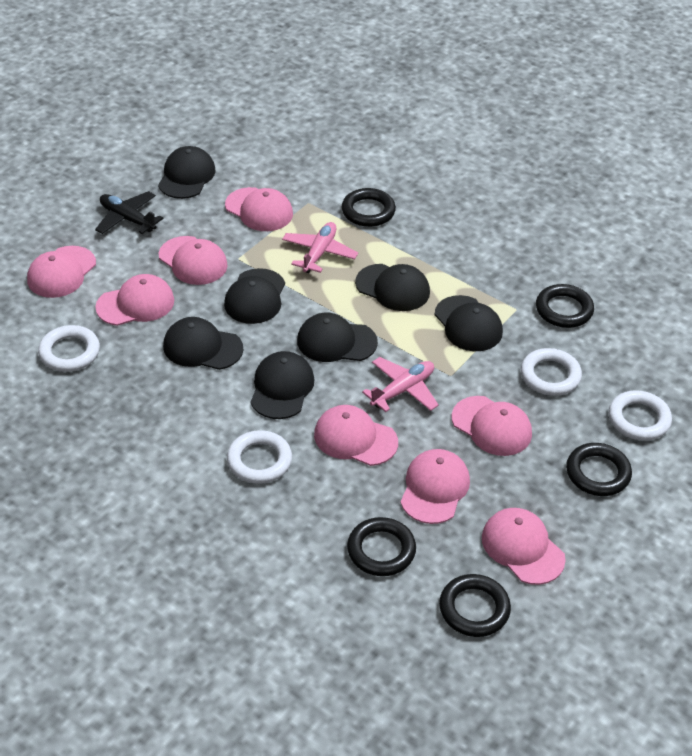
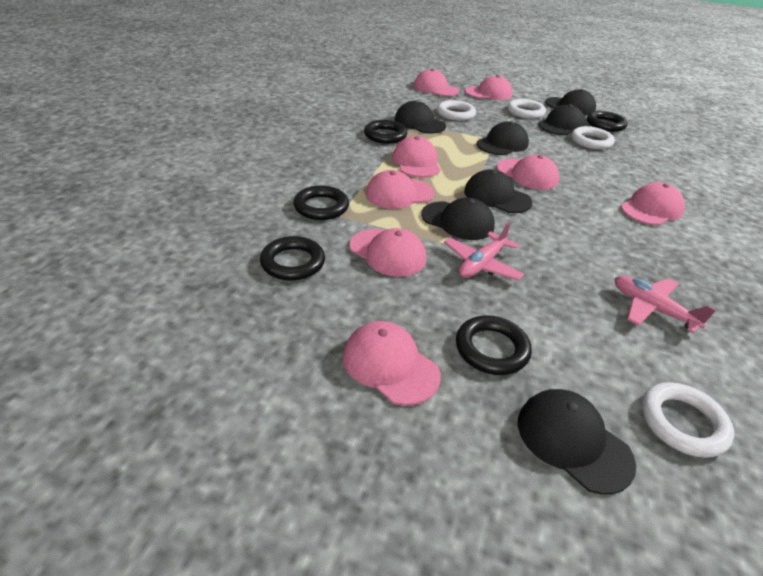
black plane: 1 -> 0

